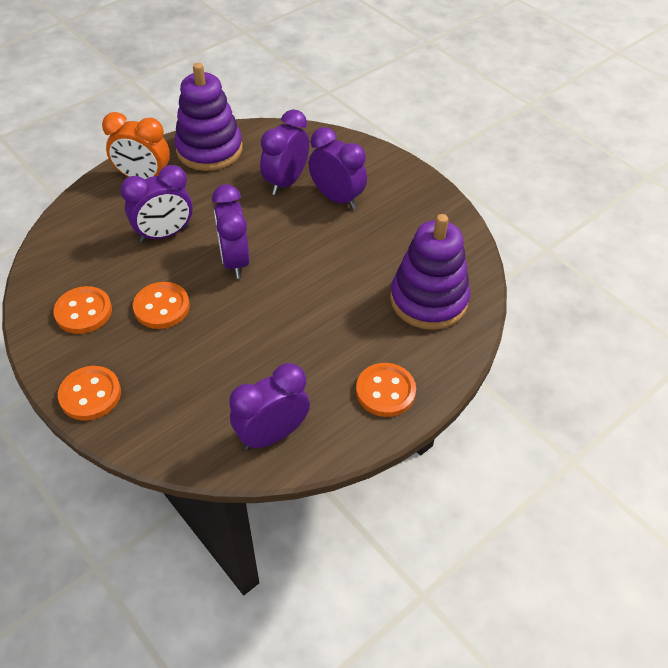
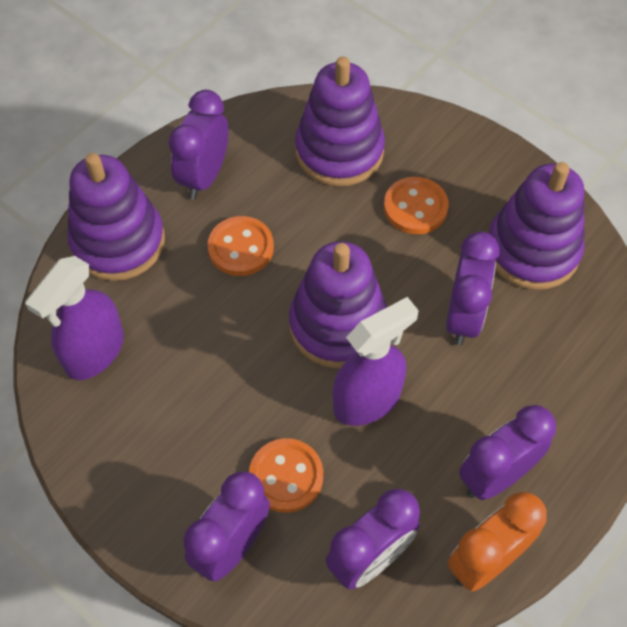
orange button: 4 -> 3
purple spray bottle: 0 -> 2
purple stacking toy: 2 -> 4

